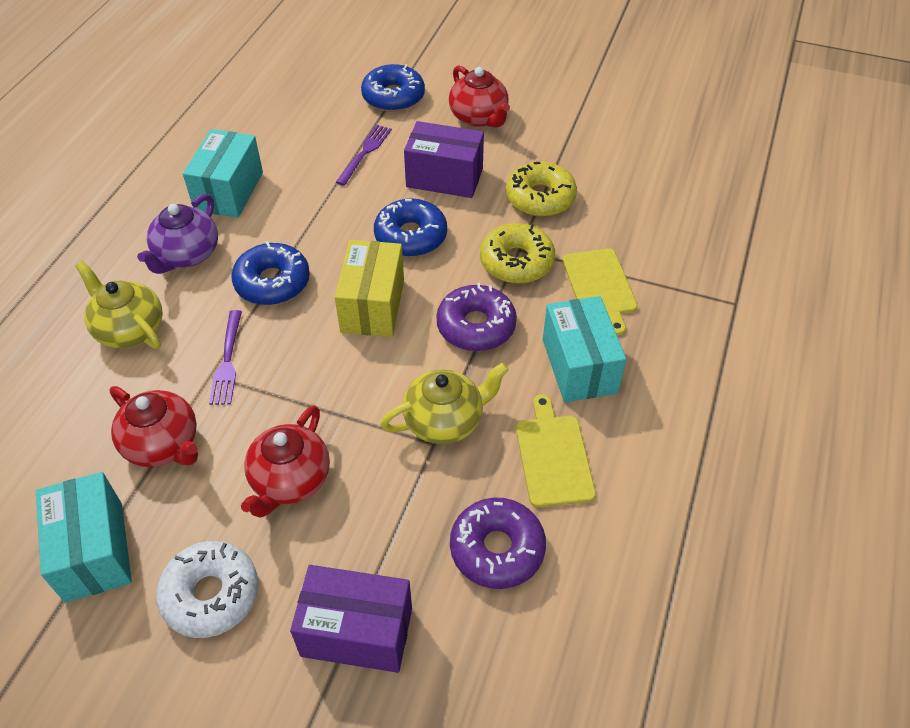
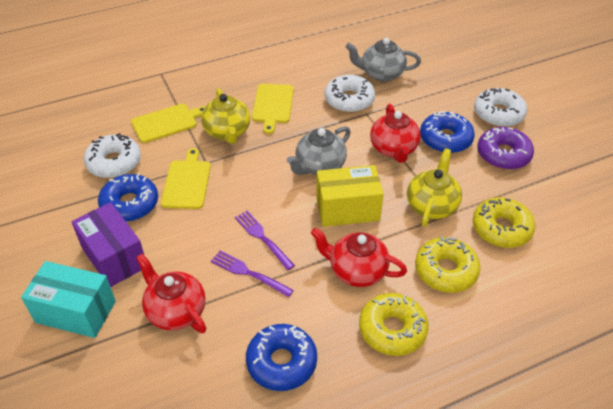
grey teapot: 0 -> 2
purple box: 2 -> 1
purple donut: 2 -> 1
purple teapot: 1 -> 0
turquoise box: 3 -> 1
white donut: 1 -> 3
yellow cutting board: 2 -> 3
yellow donut: 2 -> 3

